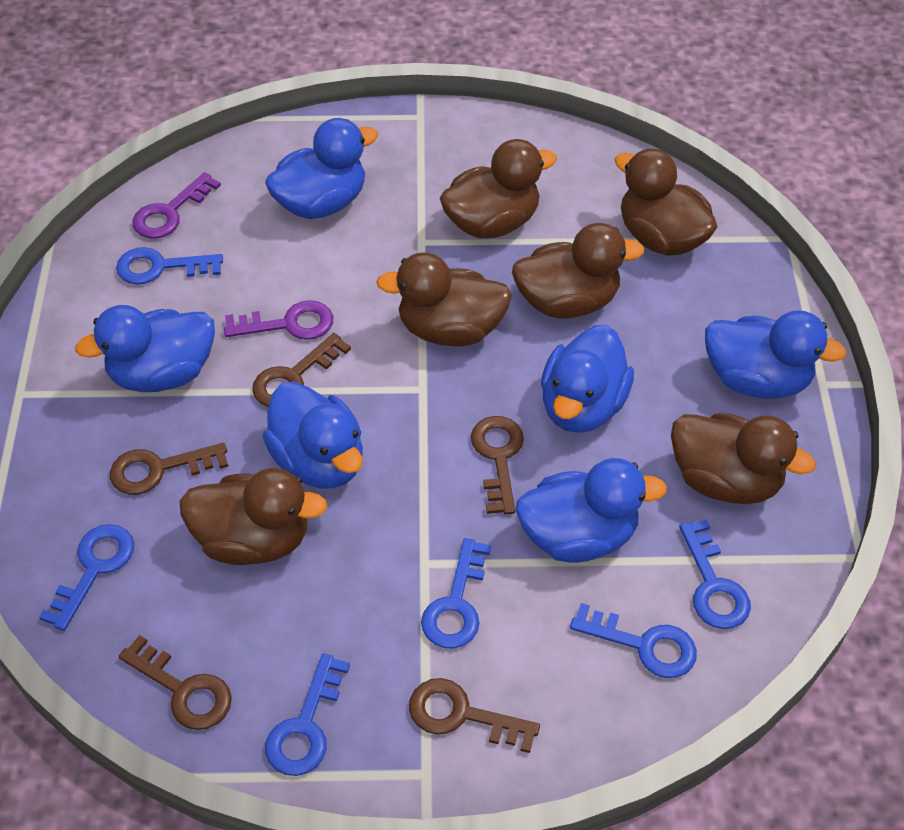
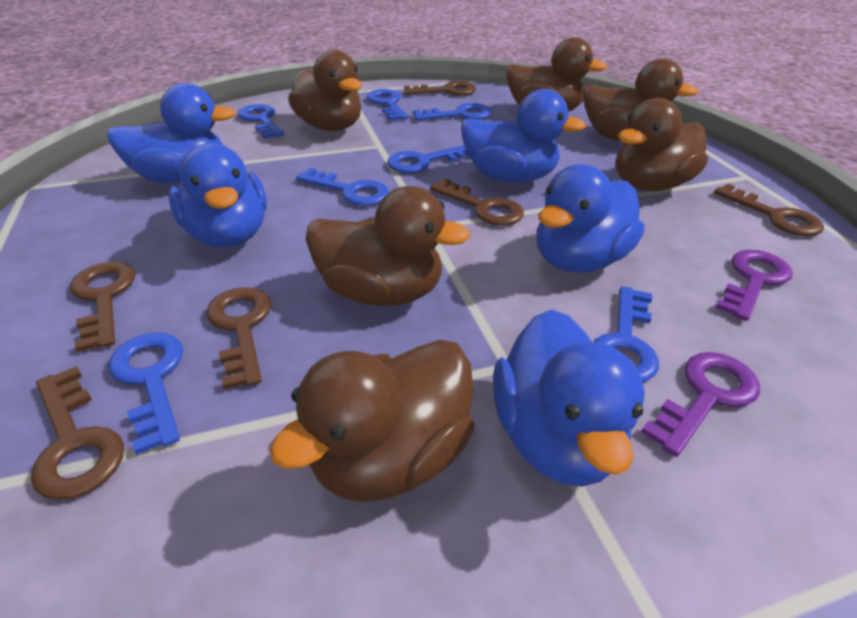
blue duck: 6 -> 5
blue key: 6 -> 7
brown key: 5 -> 6

